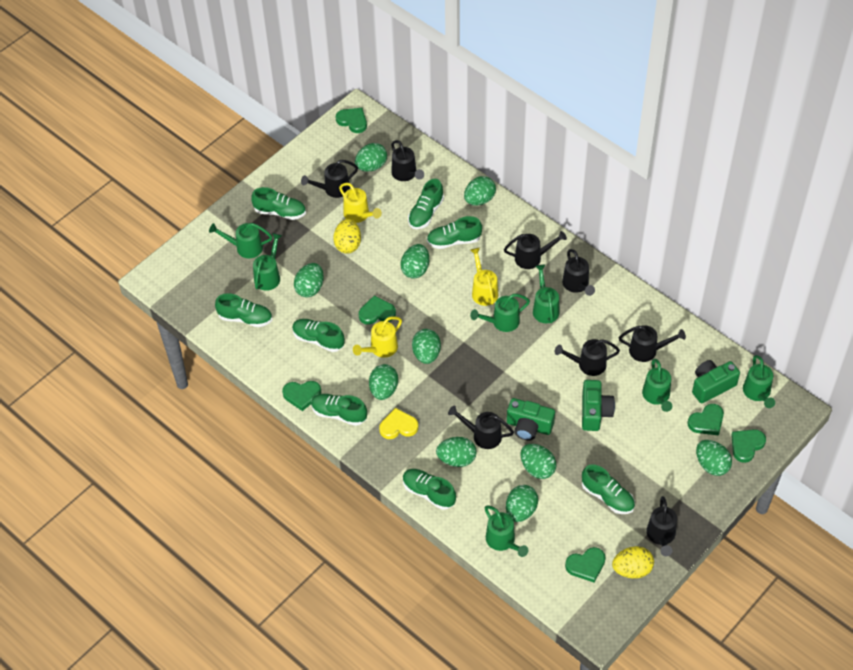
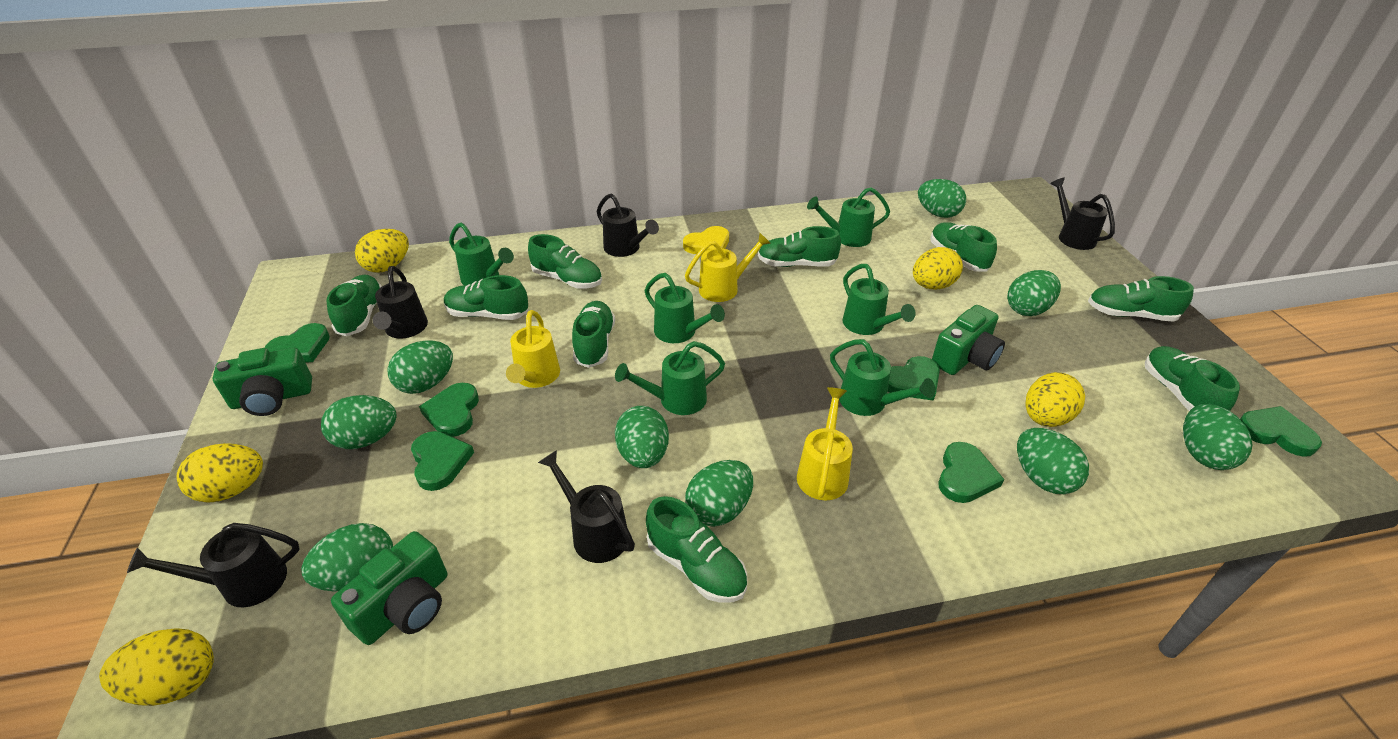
black watering can: 8 -> 5
green egg: 10 -> 9
green shoe: 8 -> 9
green watering can: 7 -> 6
yellow egg: 2 -> 5

